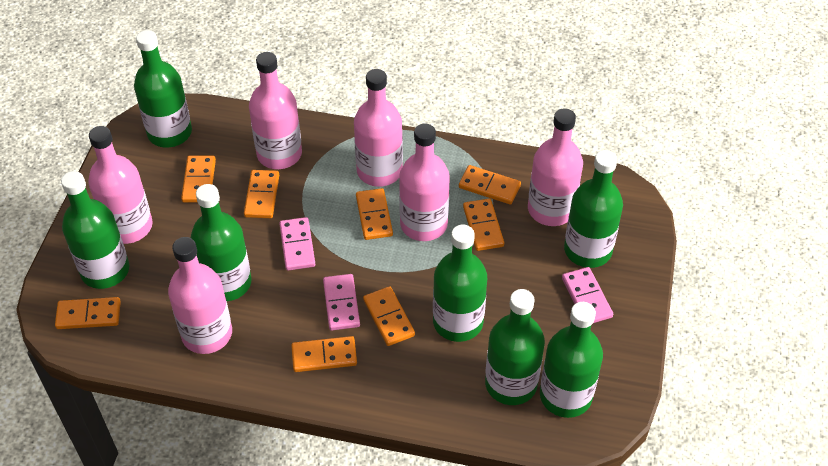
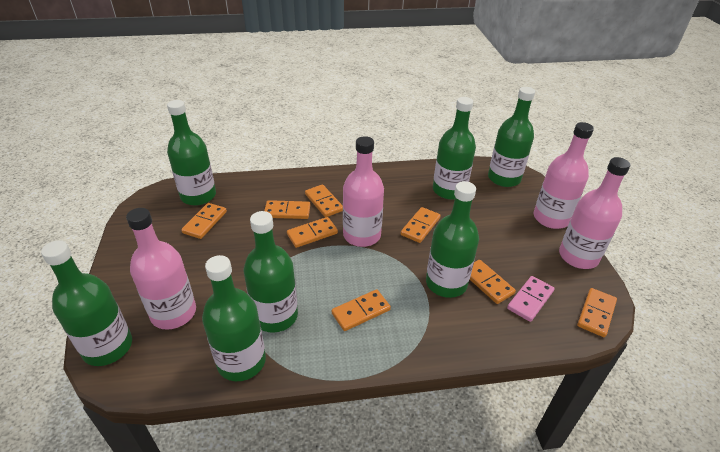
pink bottle: 6 -> 4
pink domino: 3 -> 1

